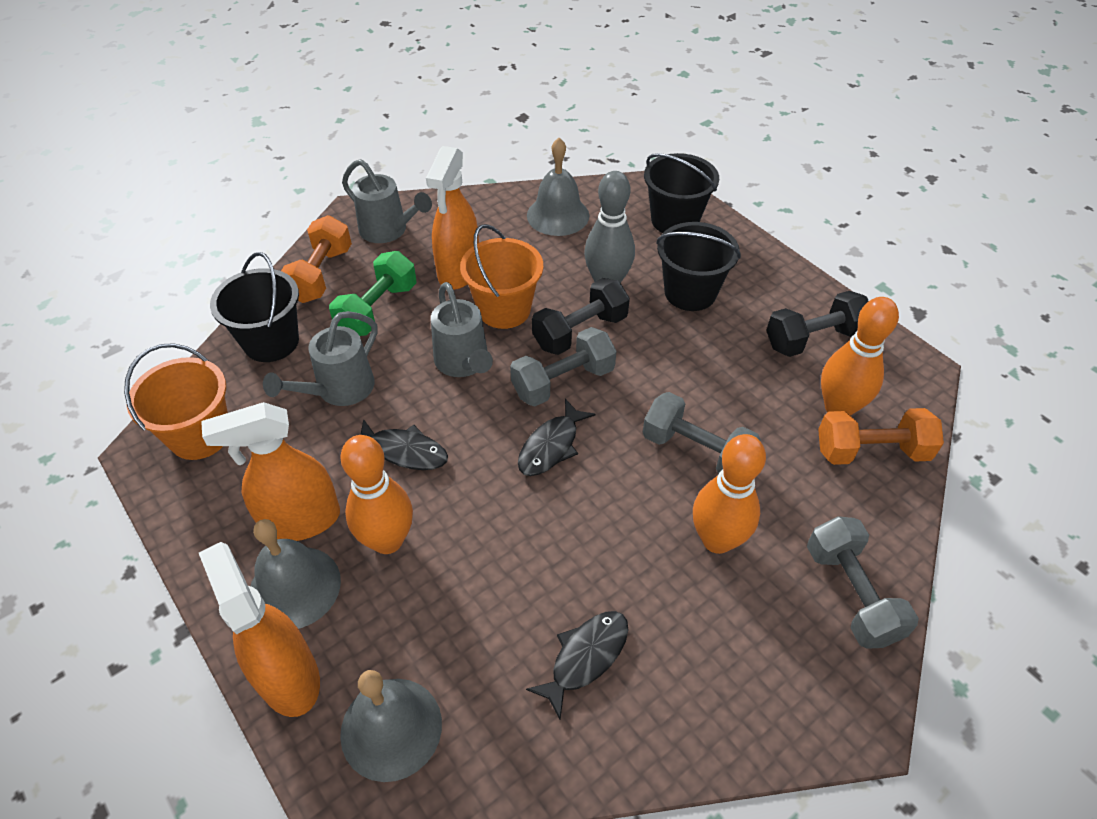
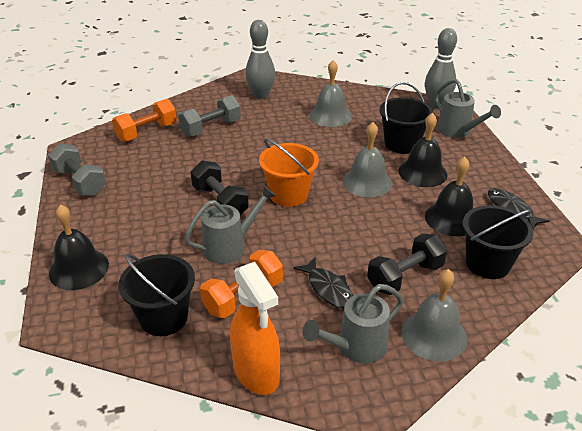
black bell: 0 -> 3
black fish: 3 -> 2
green dumbbell: 1 -> 0
grey bowling pin: 1 -> 2
grey dumbbell: 3 -> 2
orange bowling pin: 3 -> 0
orange bucket: 2 -> 1
orange spray bottle: 3 -> 1

